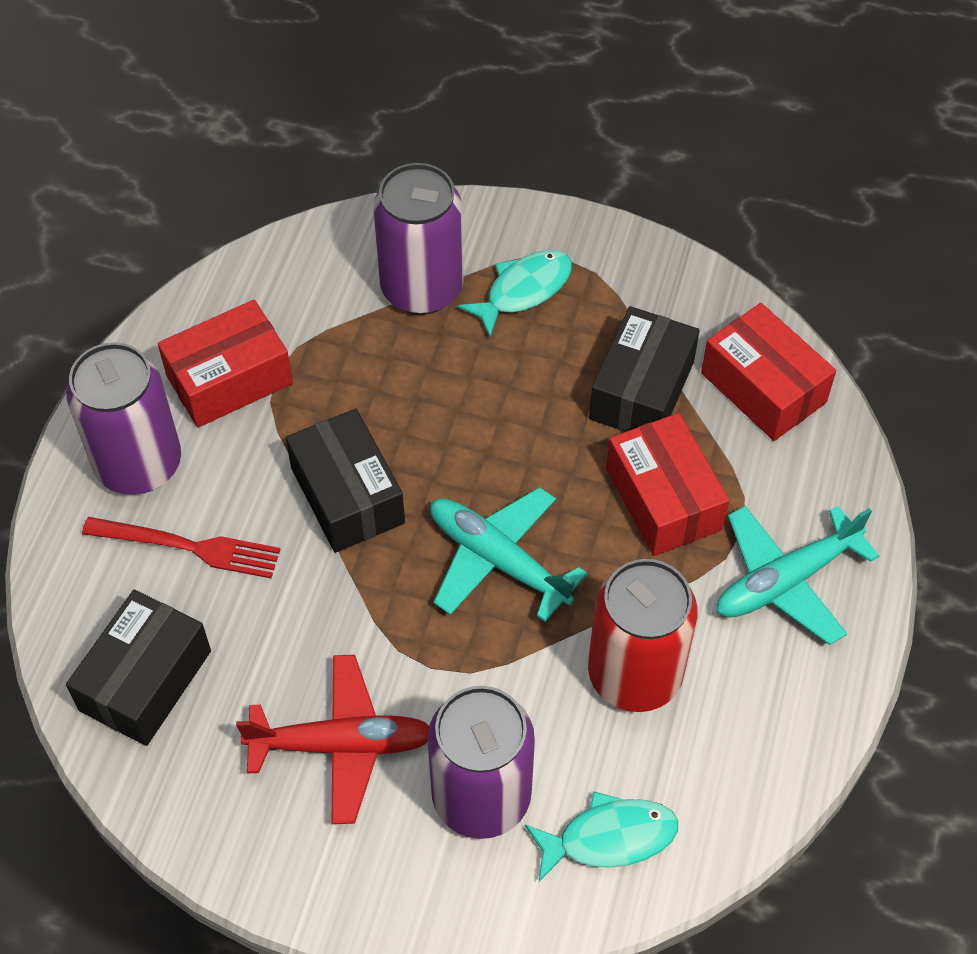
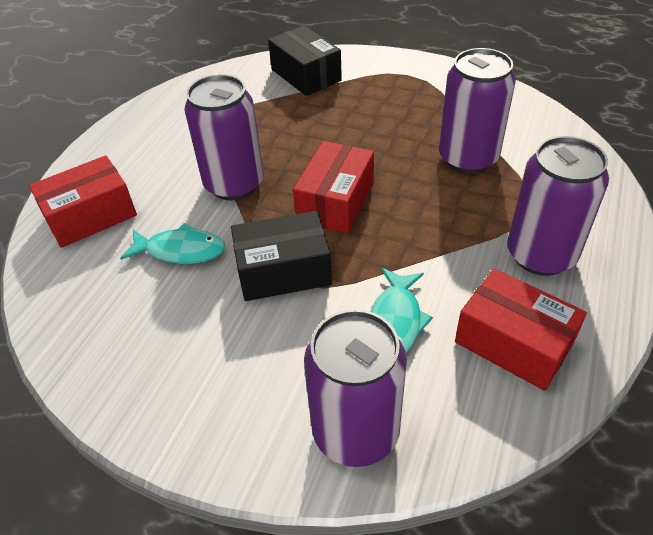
black box: 3 -> 2
purple can: 3 -> 4
red can: 1 -> 0
red fork: 1 -> 0
red plane: 1 -> 0
turquoise plane: 2 -> 0

